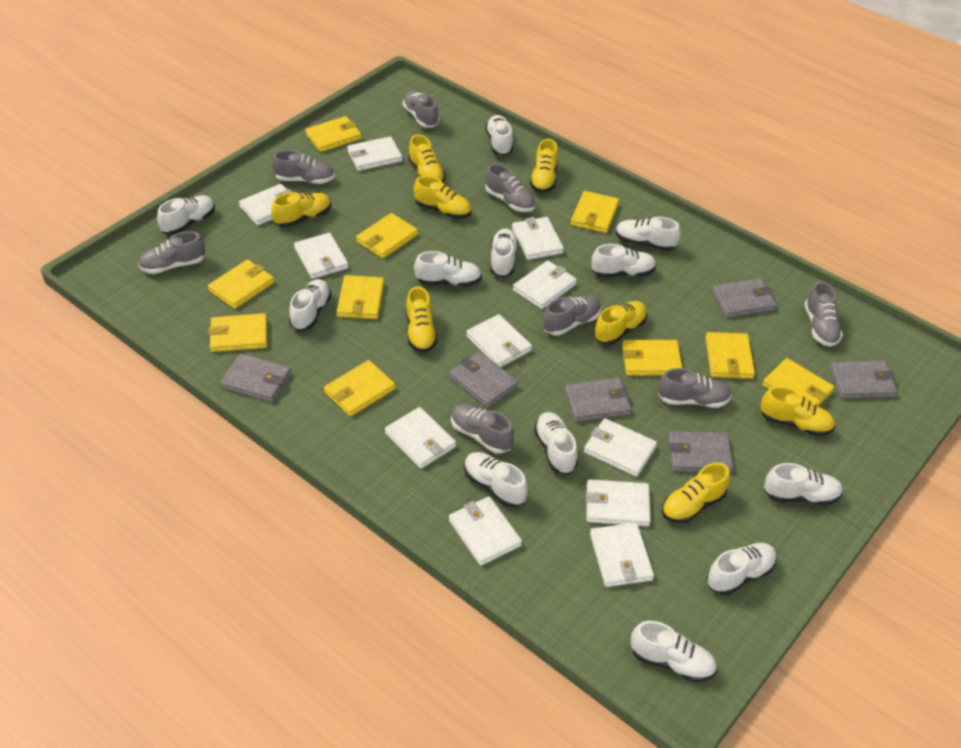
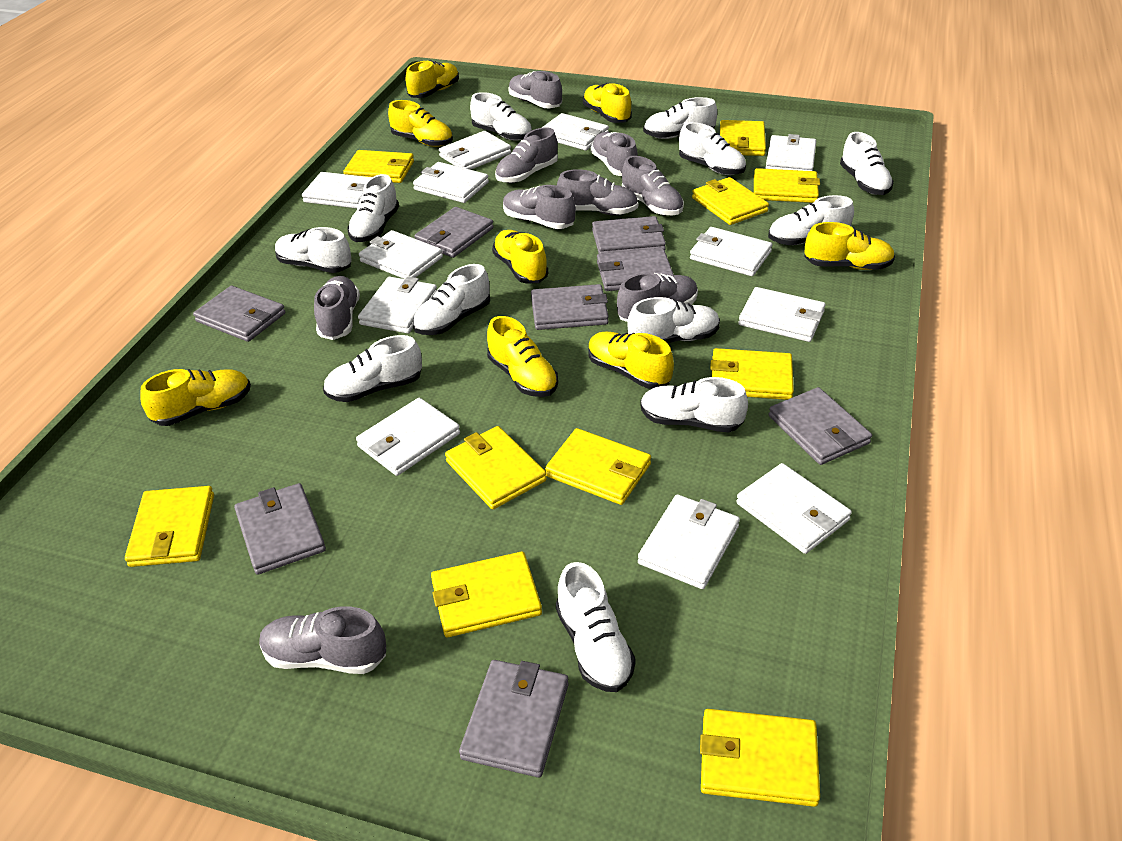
grey shoe: 8 -> 9
grey wallet: 6 -> 8
white wallet: 11 -> 12

